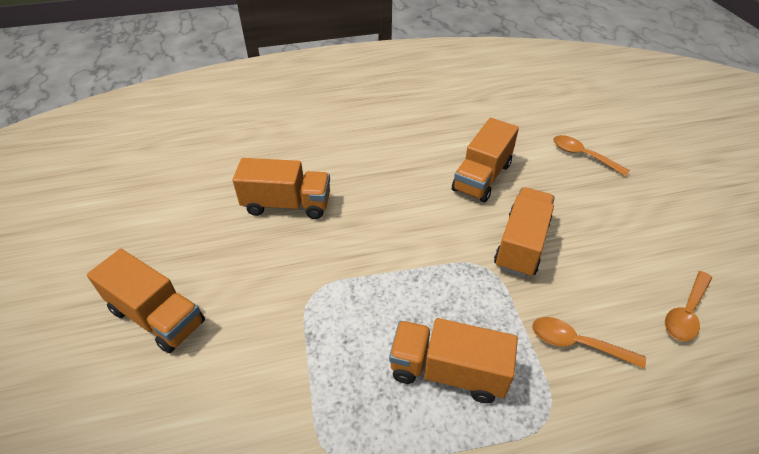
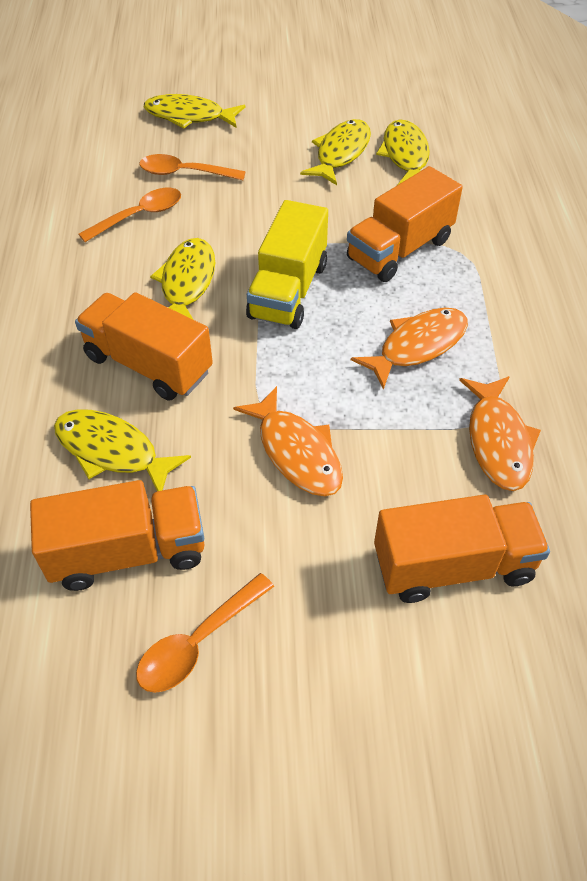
orange fish: 0 -> 3
orange truck: 5 -> 4
yellow fish: 0 -> 5
yellow truck: 0 -> 1

